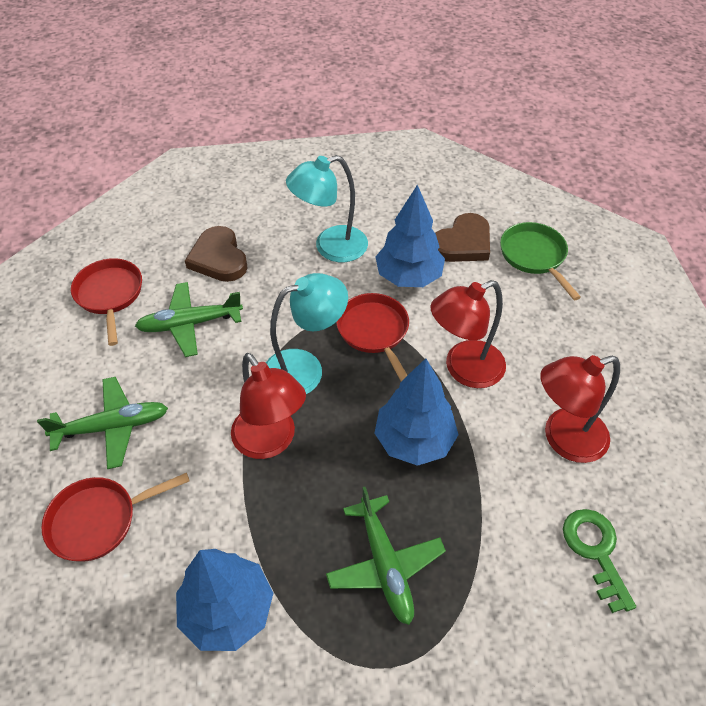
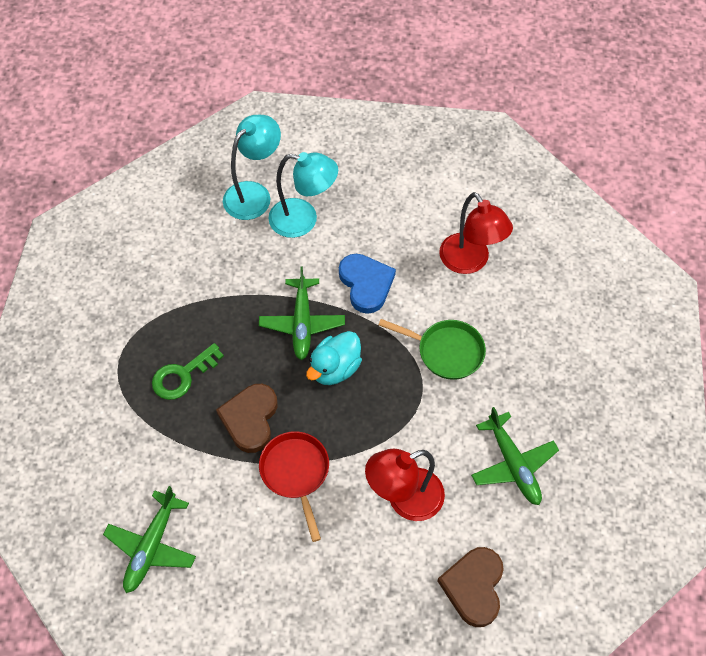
blue heart: 0 -> 1
blue tree: 3 -> 0
red lamp: 3 -> 2
red pan: 3 -> 1
turquoise duck: 0 -> 1

